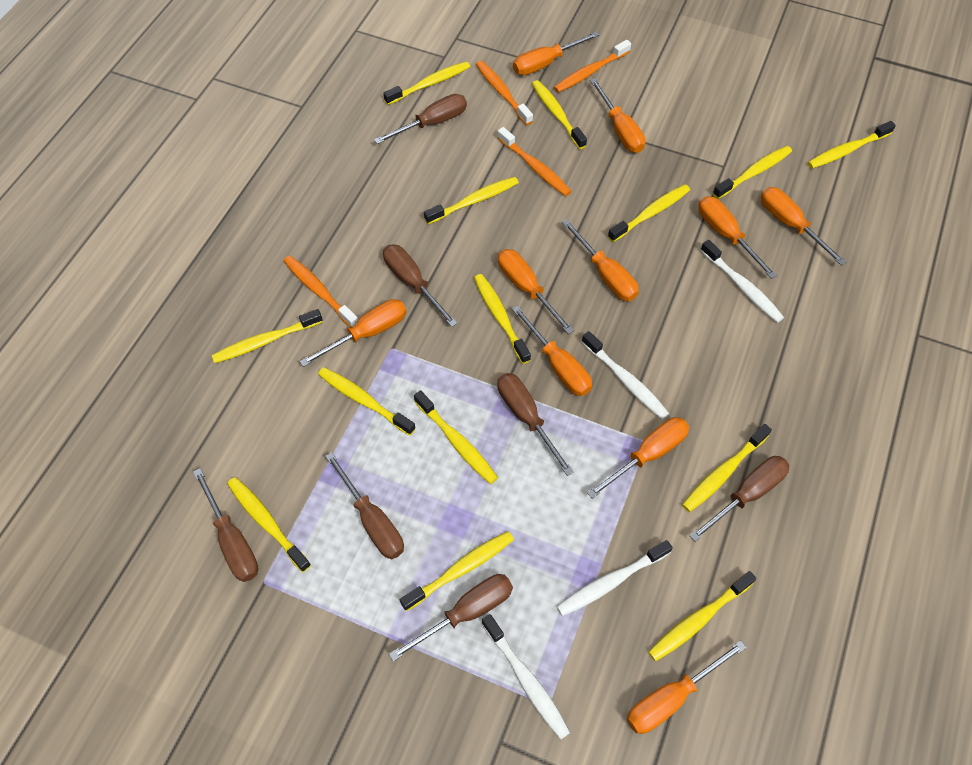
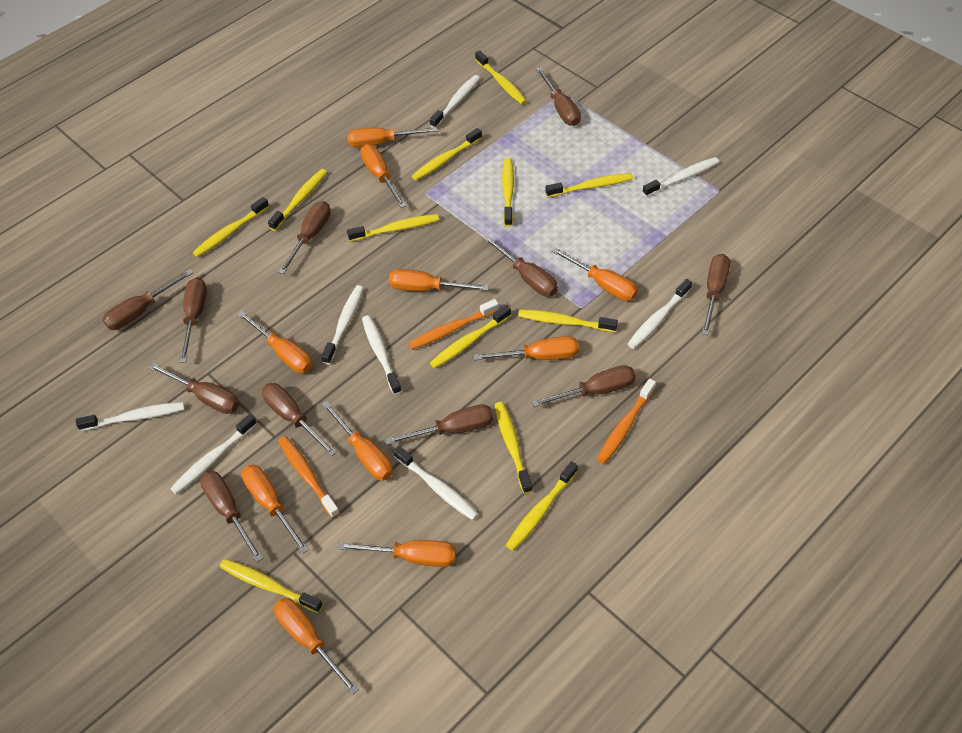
brown screwdriver: 7 -> 11
orange toothbrush: 4 -> 3
white toothbrush: 4 -> 8
yellow toothbrush: 14 -> 12

